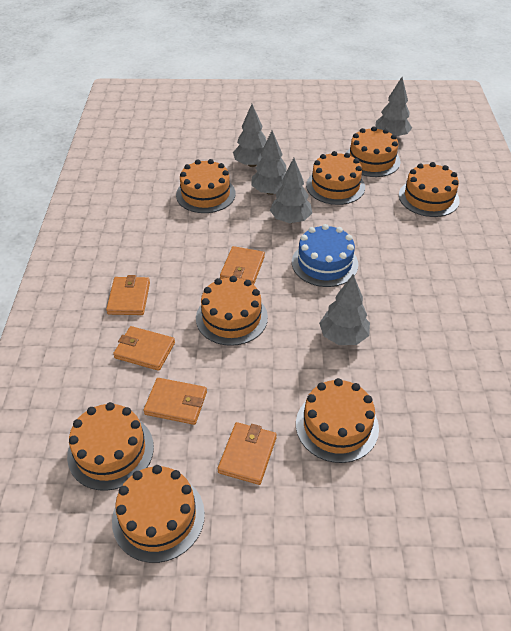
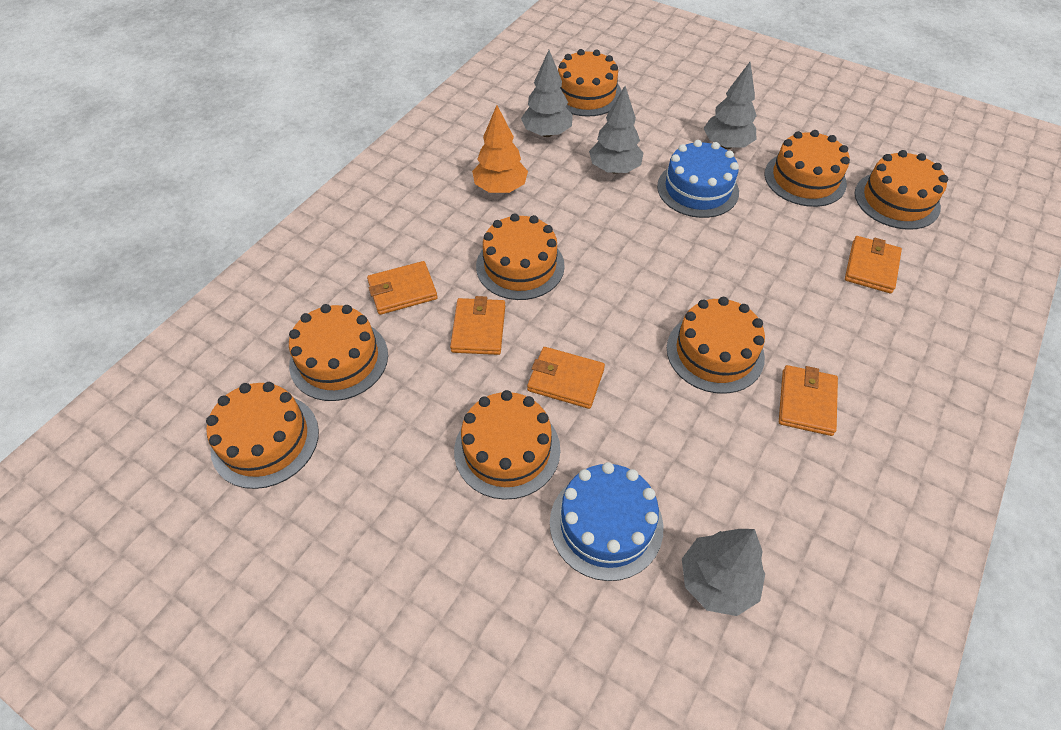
blue cake: 1 -> 2
grey tree: 5 -> 4
orange tree: 0 -> 1

